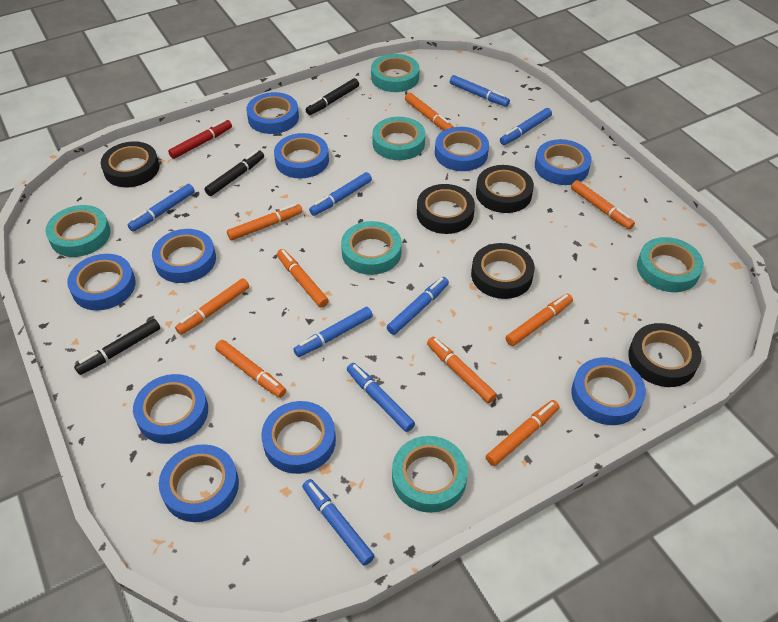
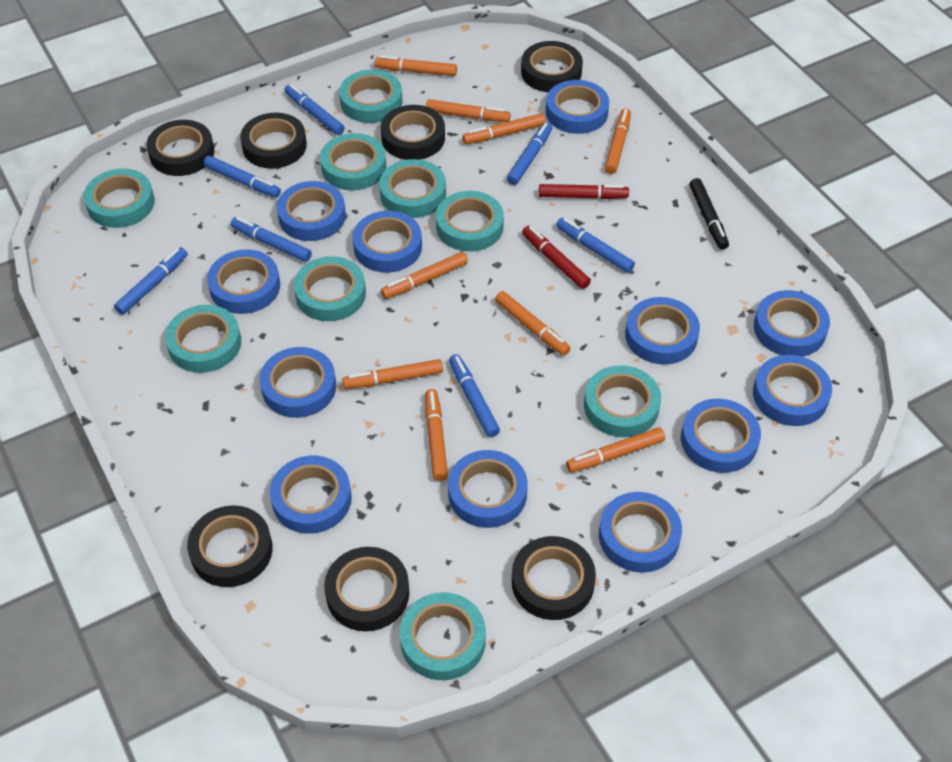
black marker: 3 -> 1
black tape: 5 -> 7
blue marker: 8 -> 7
blue tape: 10 -> 12
red marker: 1 -> 2
turquoise tape: 6 -> 9

